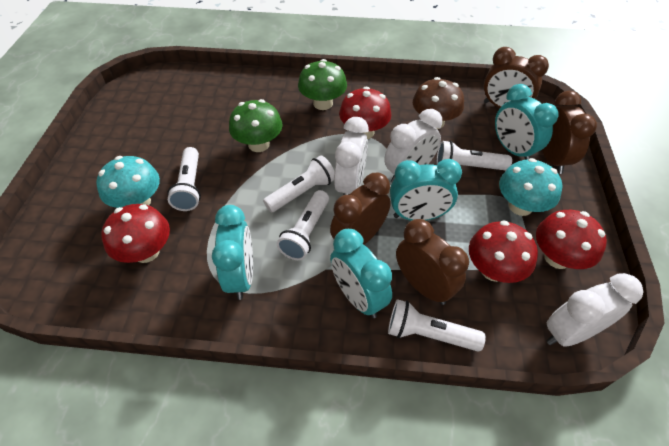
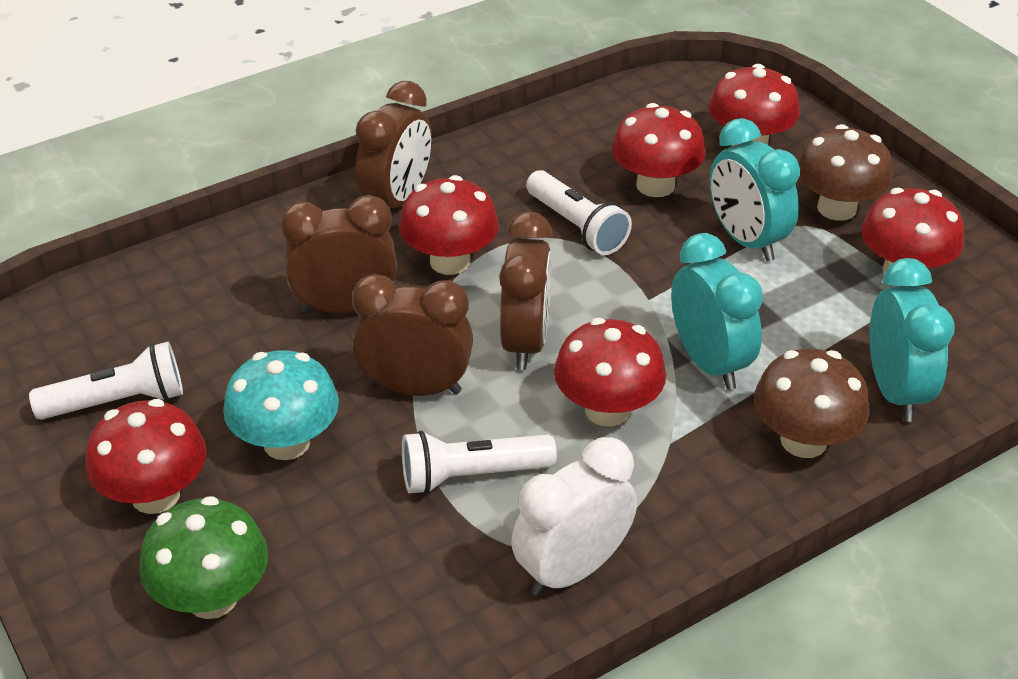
brown mushroom: 1 -> 2
green mushroom: 2 -> 1
red mushroom: 4 -> 6
turquoise clock: 4 -> 3
turquoise mushroom: 2 -> 1
white clock: 3 -> 1
white flashlight: 5 -> 3

